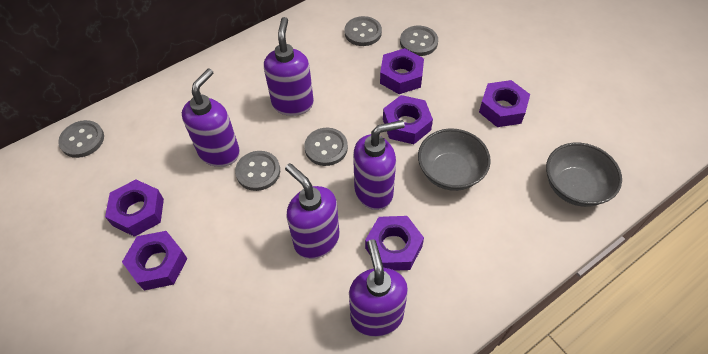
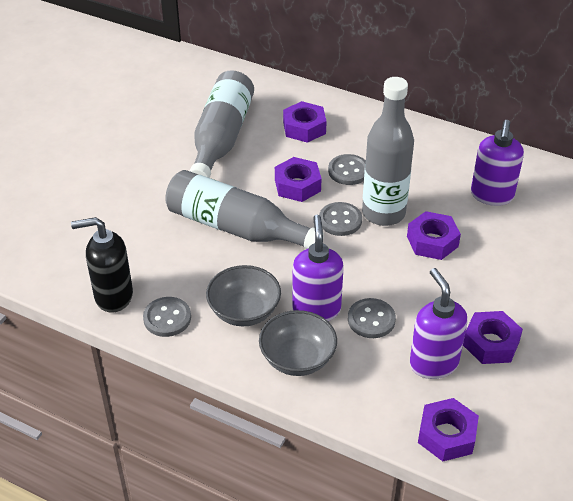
black soap dispenser: 0 -> 1
grey bottle: 0 -> 3
grey button: 5 -> 4
purple nut: 6 -> 5
purple soap dispenser: 5 -> 3

